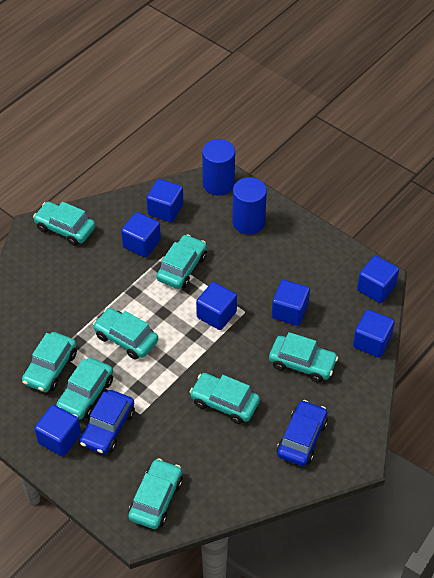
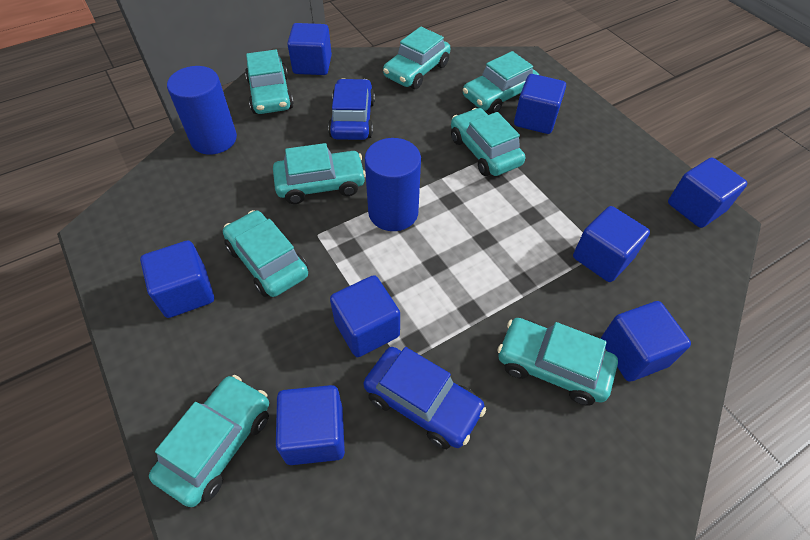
blue cube: 7 -> 8

